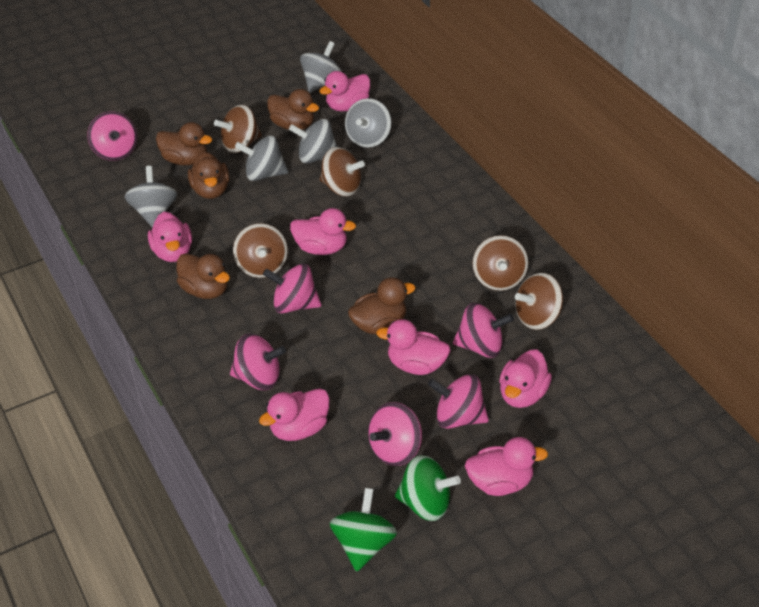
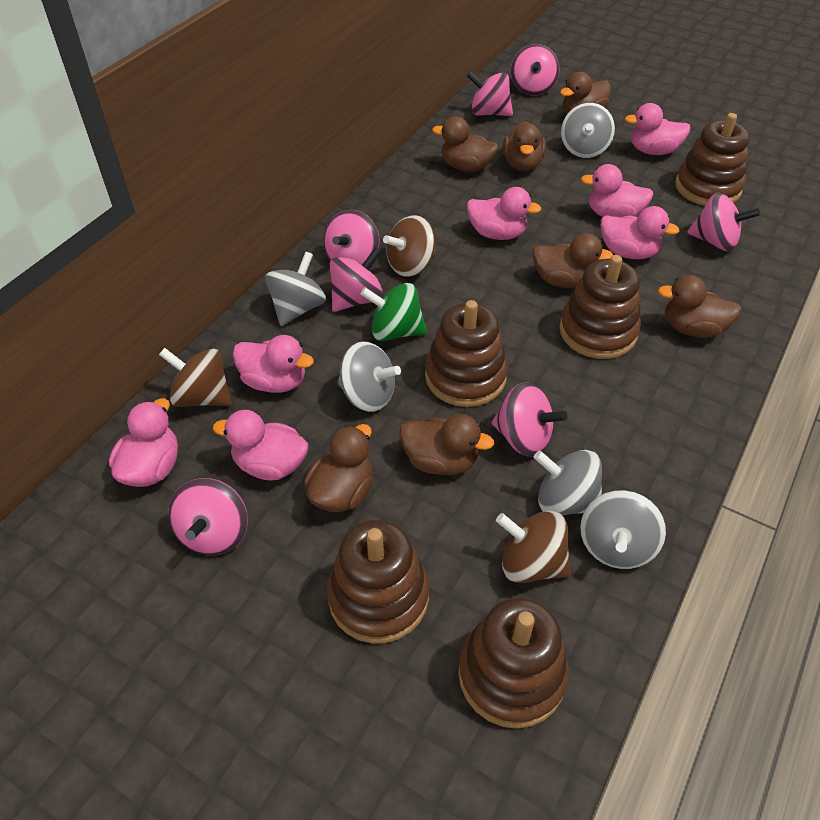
brown duck: 5 -> 7
brown spinning top: 5 -> 3
brown stacking toy: 0 -> 5
green spinning top: 2 -> 1
pink spinning top: 6 -> 7

